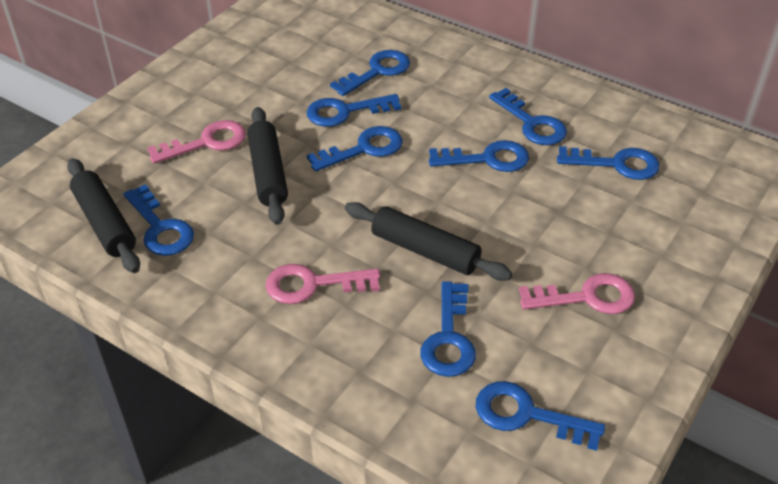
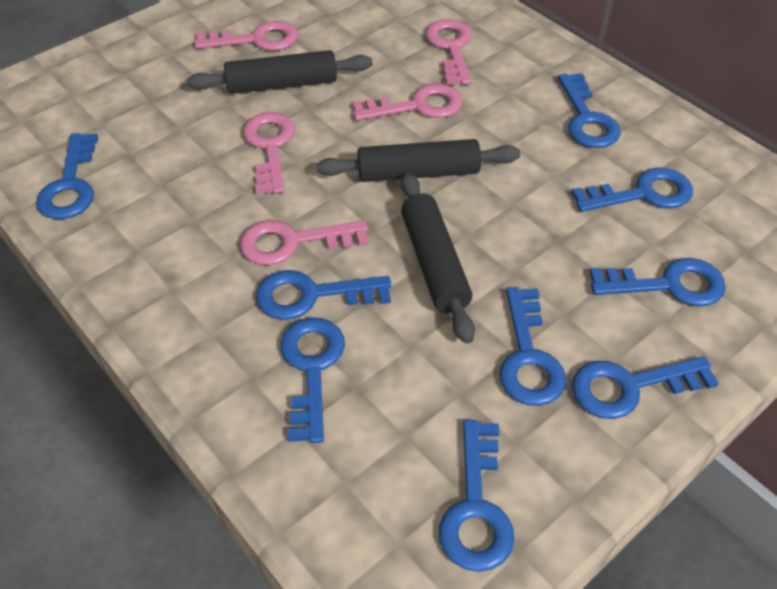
pink key: 3 -> 5

